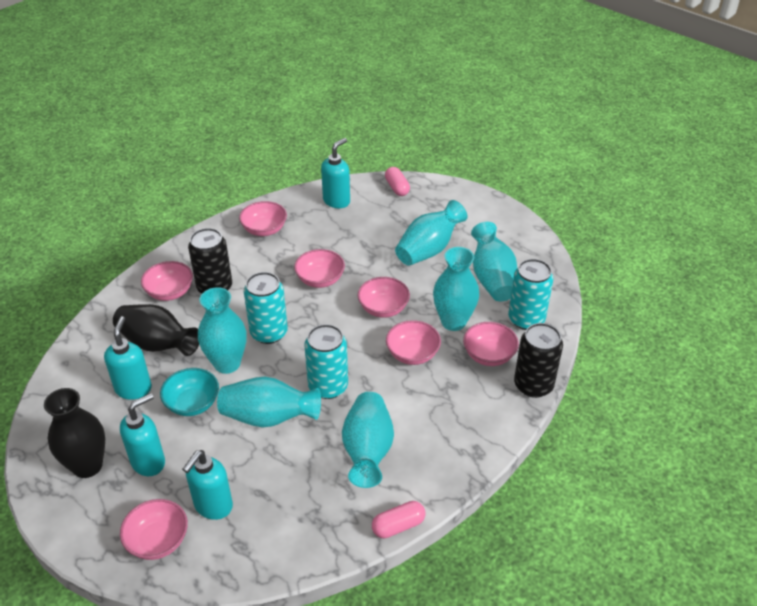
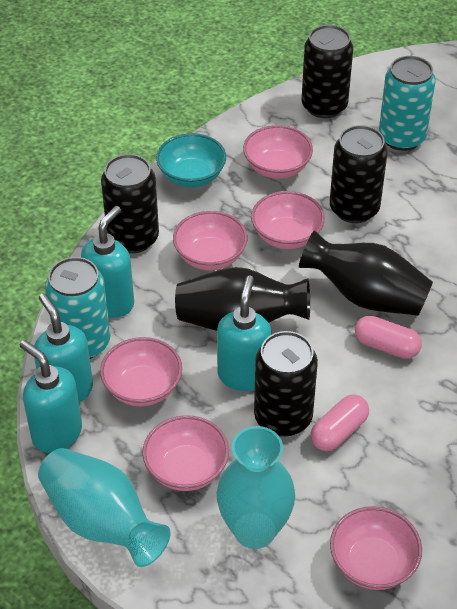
black can: 2 -> 4
pink bowl: 7 -> 6
turquoise can: 3 -> 2
turquoise vase: 6 -> 2

